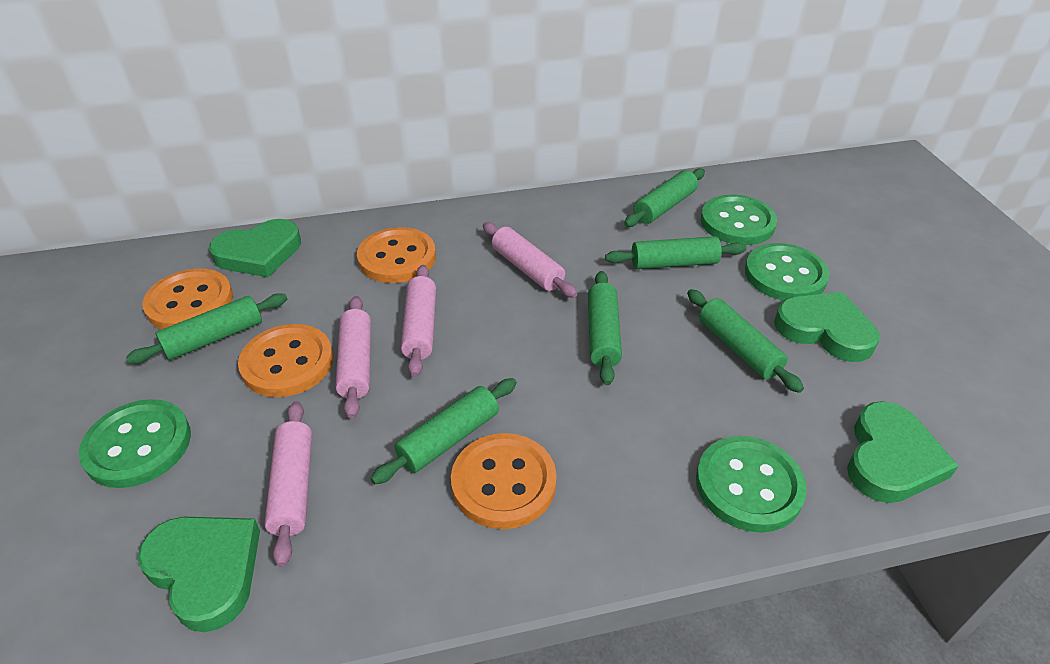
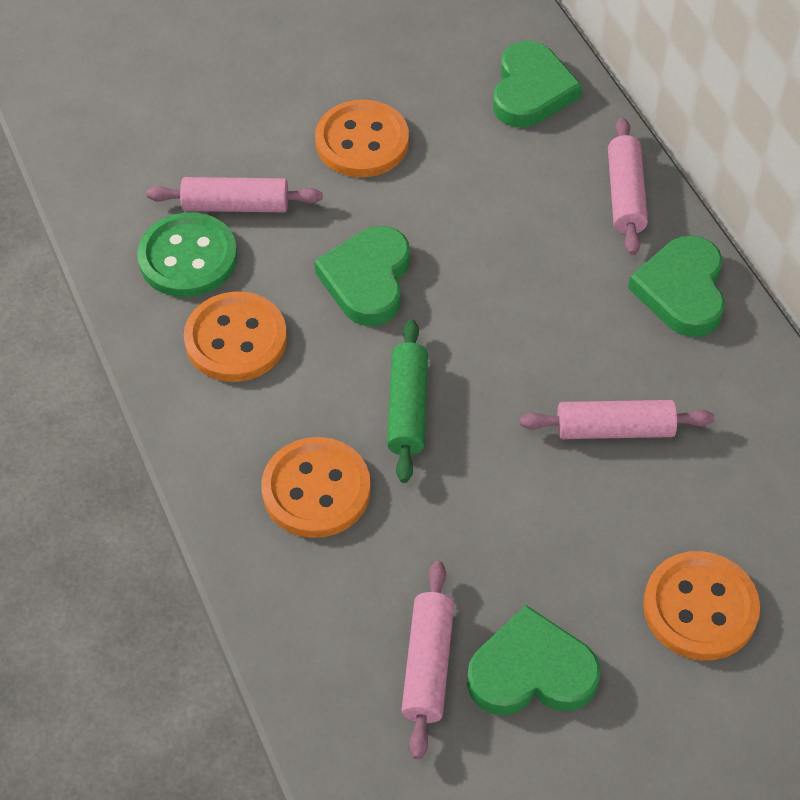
green button: 4 -> 1
green rolling pin: 6 -> 1

